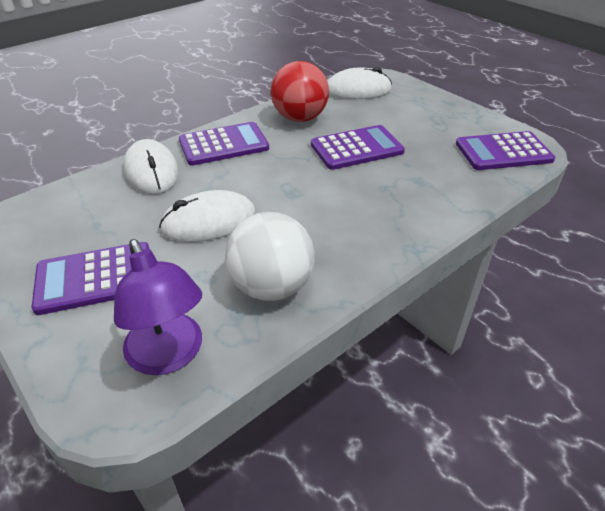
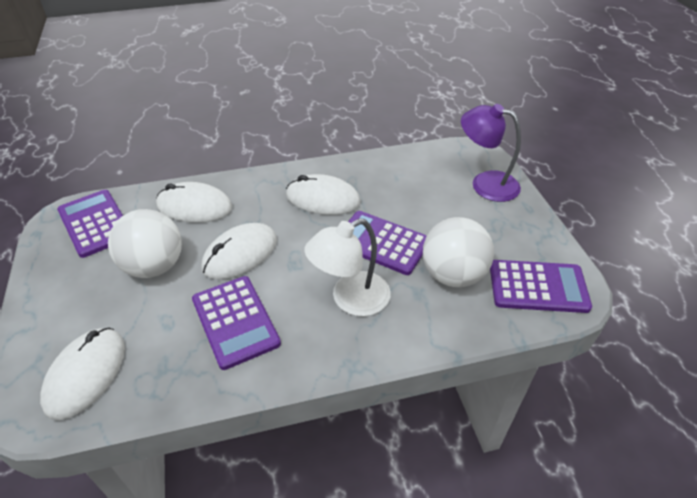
red ball: 1 -> 0
white ball: 1 -> 2
white lamp: 0 -> 1
white mouse: 3 -> 4

